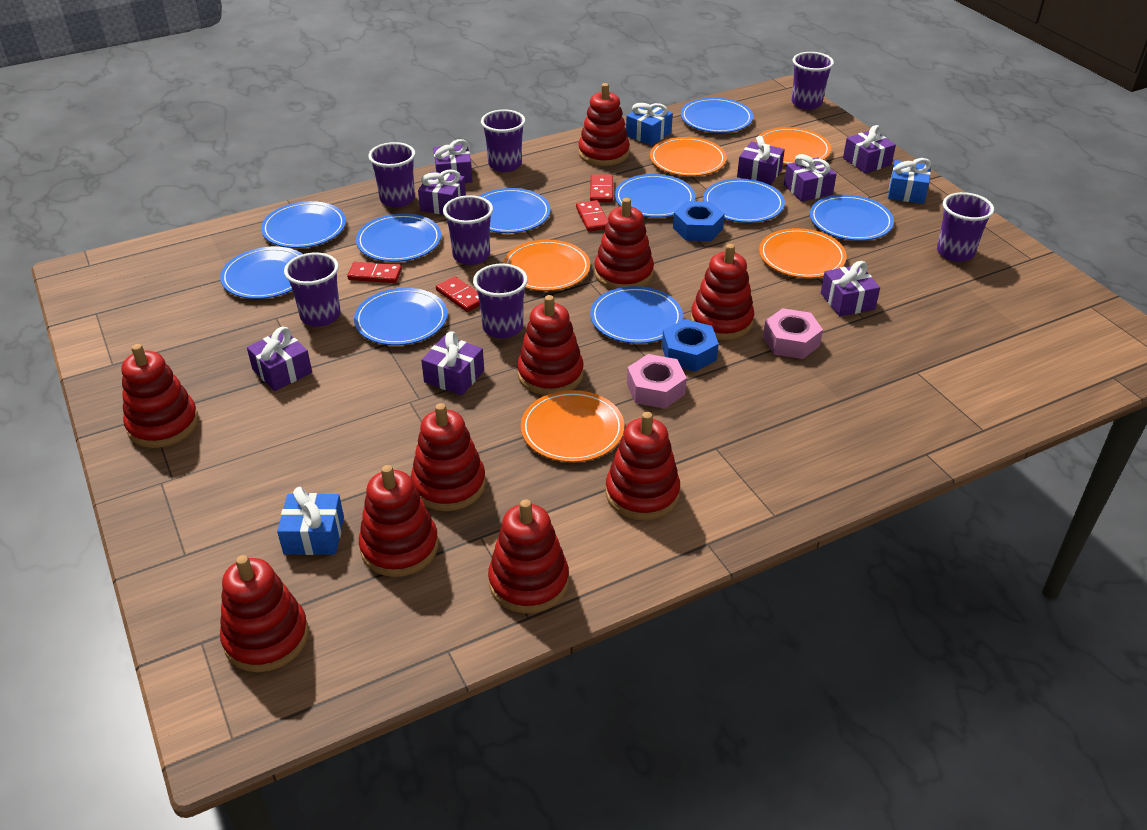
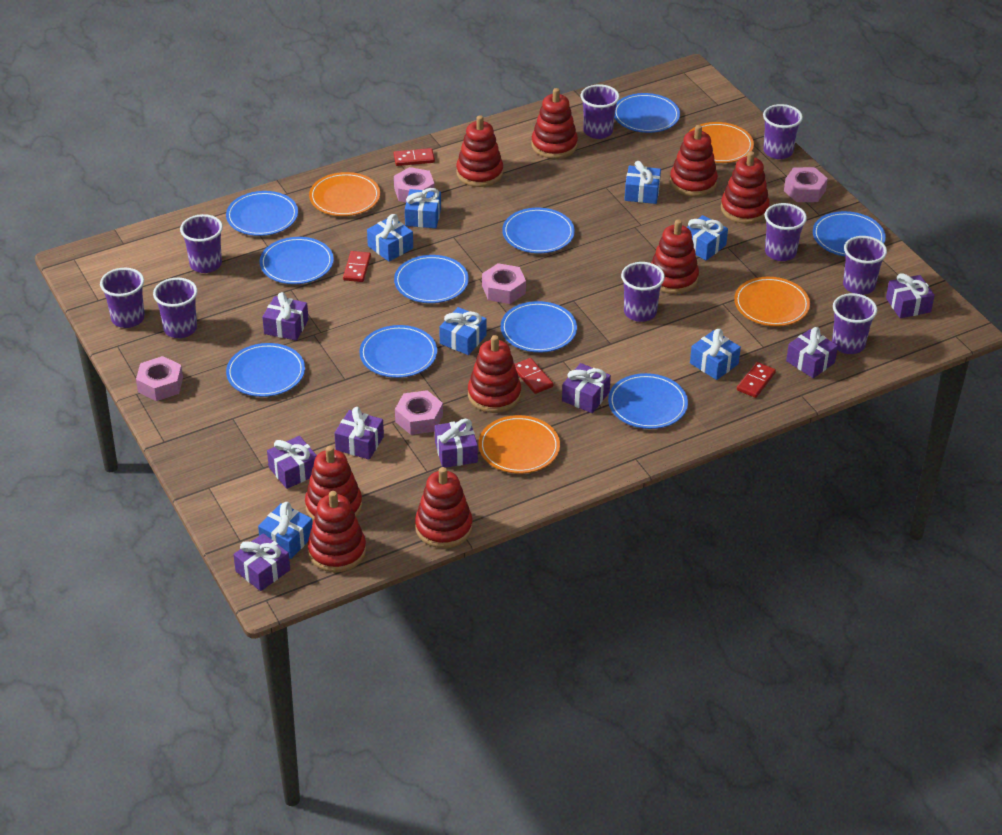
blue gift: 3 -> 7
blue nut: 2 -> 0
orange plate: 5 -> 4
pink nut: 2 -> 5
purple cup: 7 -> 9
red stacking toy: 10 -> 9

